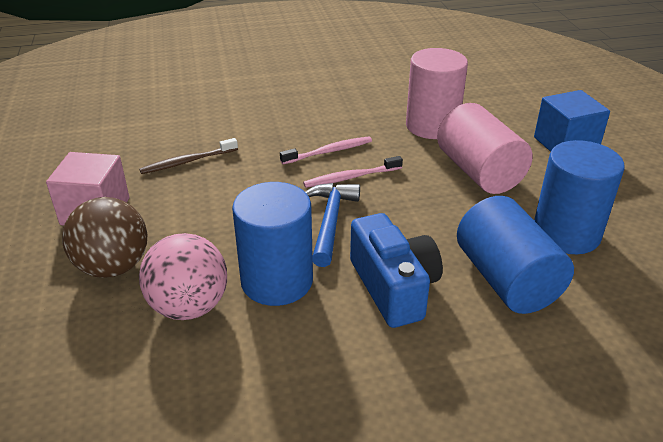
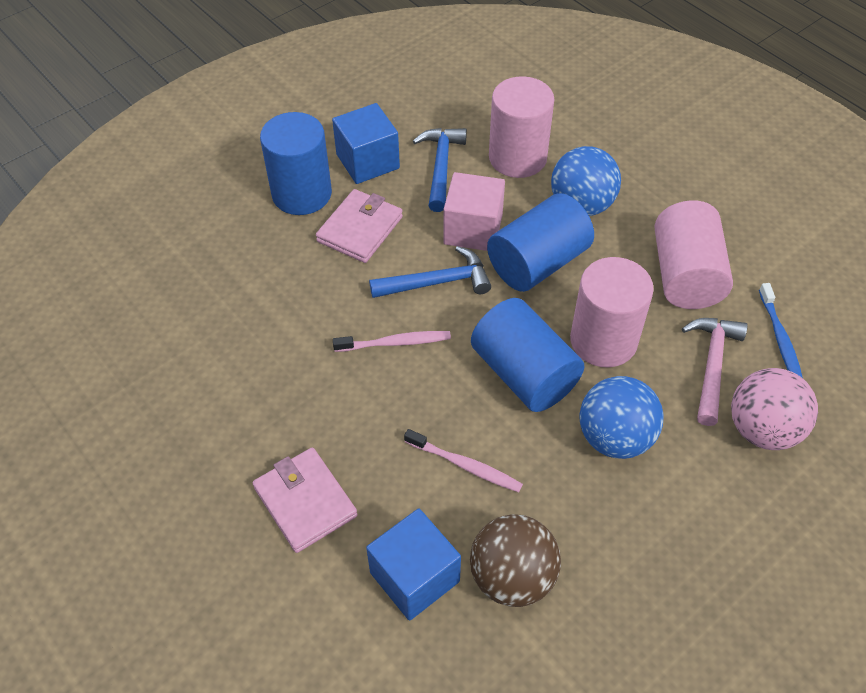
blue ball: 0 -> 2
blue camera: 1 -> 0
blue cube: 1 -> 2
blue hammer: 1 -> 2
blue toothbrush: 0 -> 1
brown toothbrush: 1 -> 0
pink cylinder: 2 -> 3
pink hammer: 0 -> 1
pink wallet: 0 -> 2

